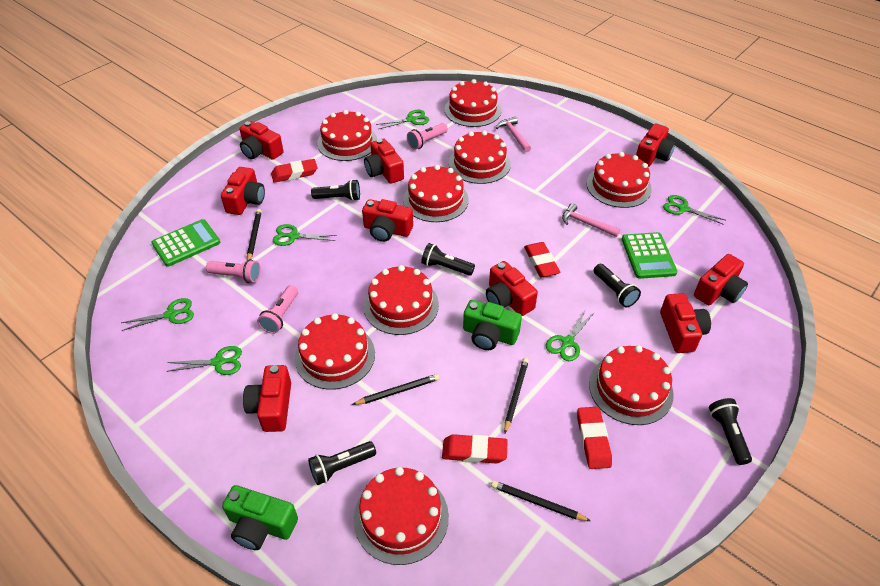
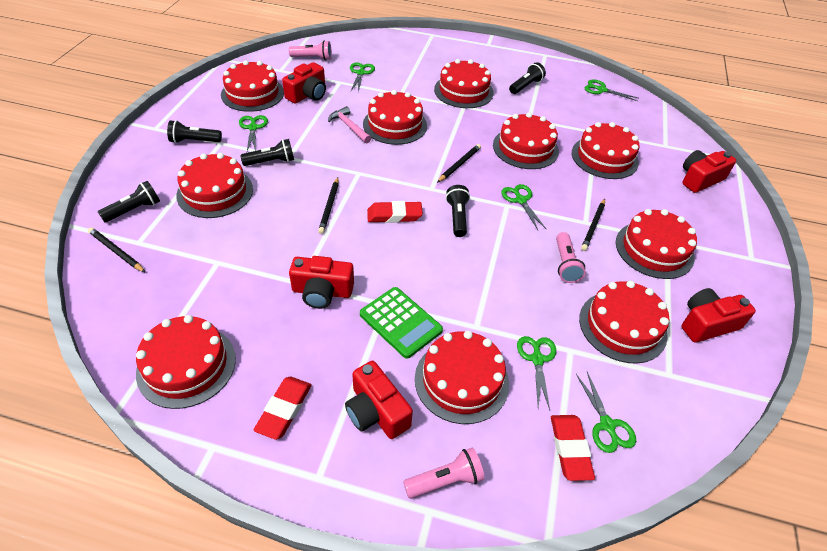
green calculator: 2 -> 1
green camera: 2 -> 0
pink hammer: 2 -> 1
red cake: 9 -> 10
red camera: 9 -> 5
red eraser: 4 -> 3

